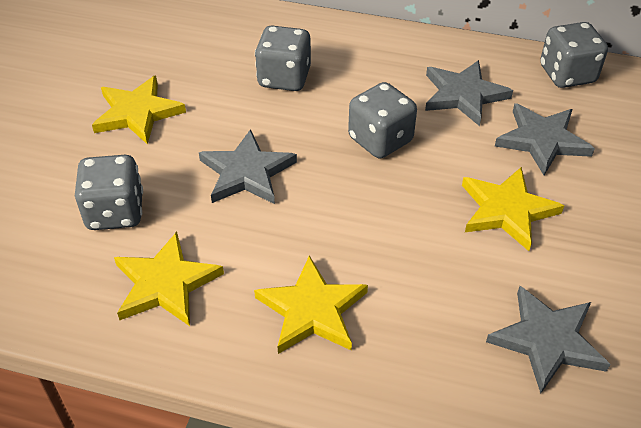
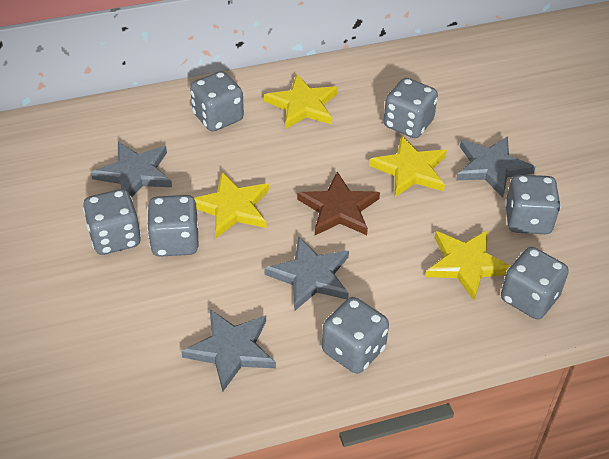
brown star: 0 -> 1
grey dice: 4 -> 7

